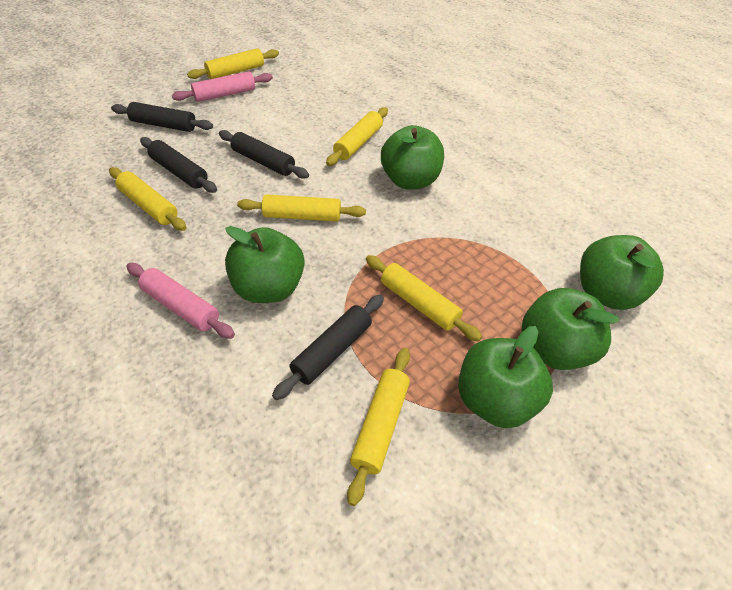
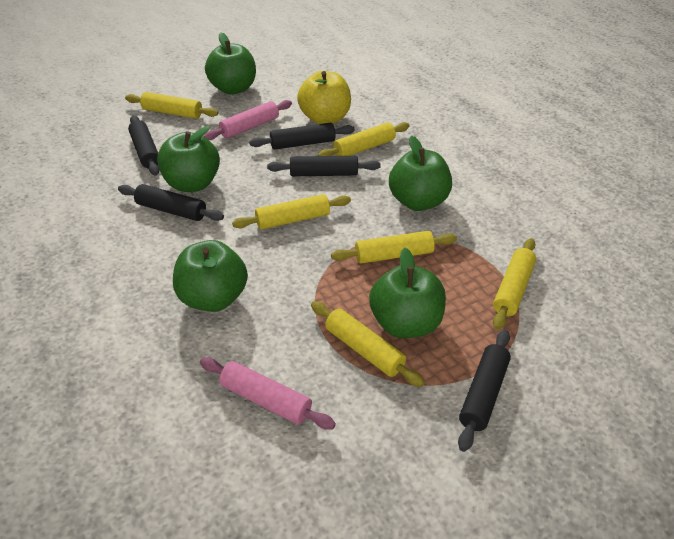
black rolling pin: 4 -> 5
yellow apple: 0 -> 1

